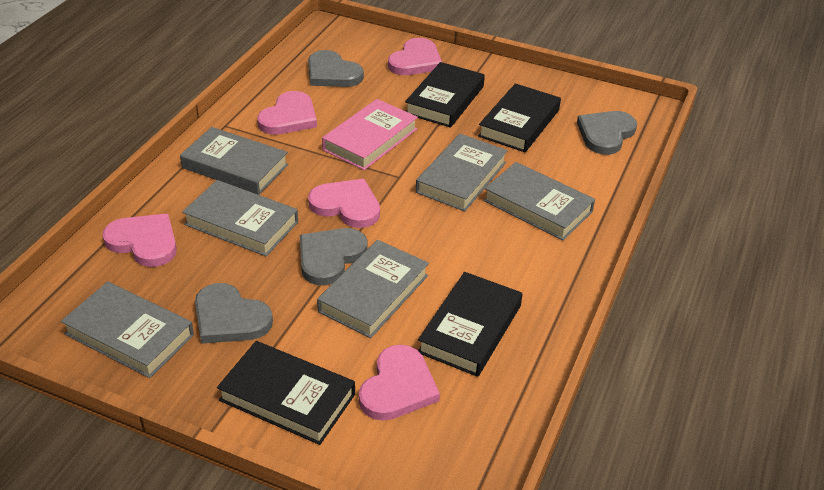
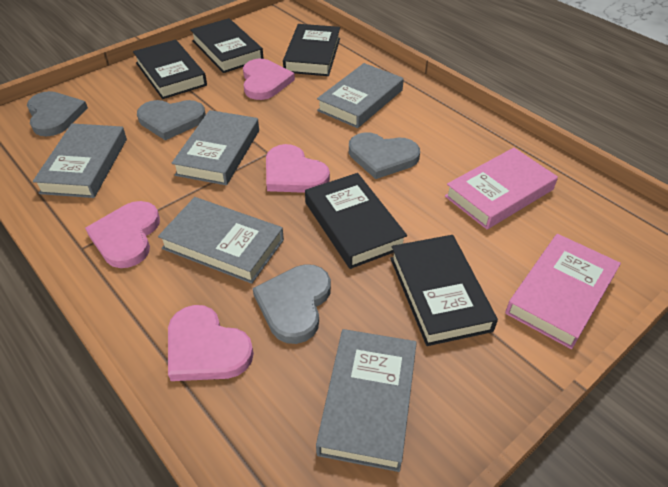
black book: 4 -> 5
grey book: 6 -> 5
pink book: 1 -> 2
pink heart: 5 -> 4

